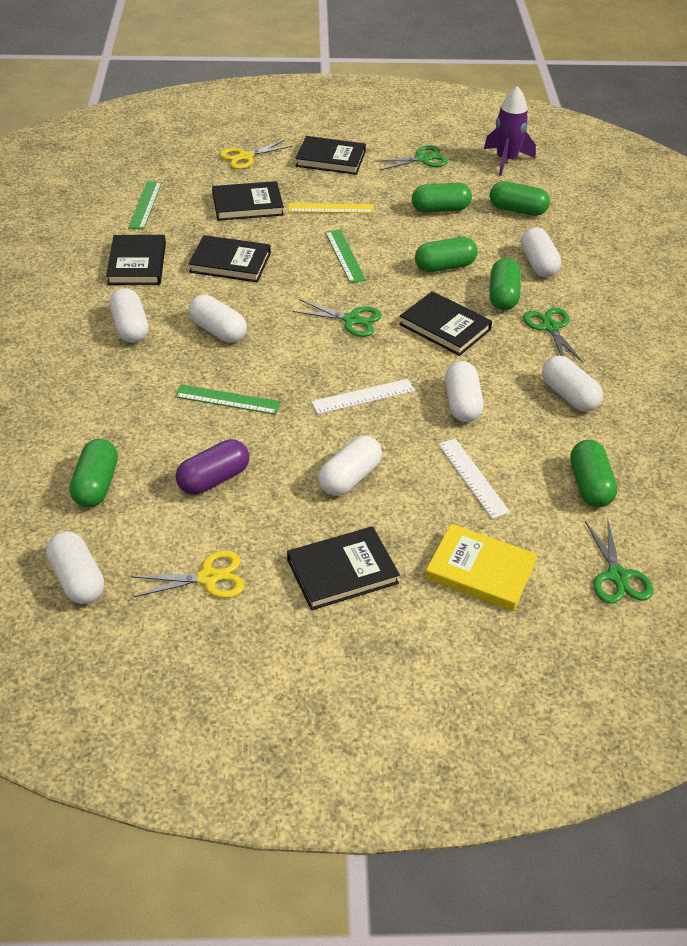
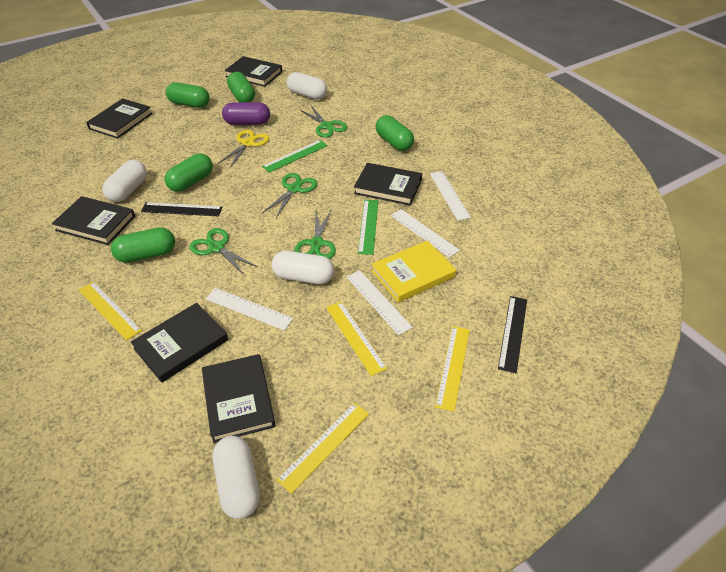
black ruler: 0 -> 2
green capsule: 6 -> 5
green ruler: 3 -> 2
purple rocket: 1 -> 0
white capsule: 7 -> 4
white ruler: 2 -> 4
yellow ruler: 1 -> 4
yellow scissors: 2 -> 1

